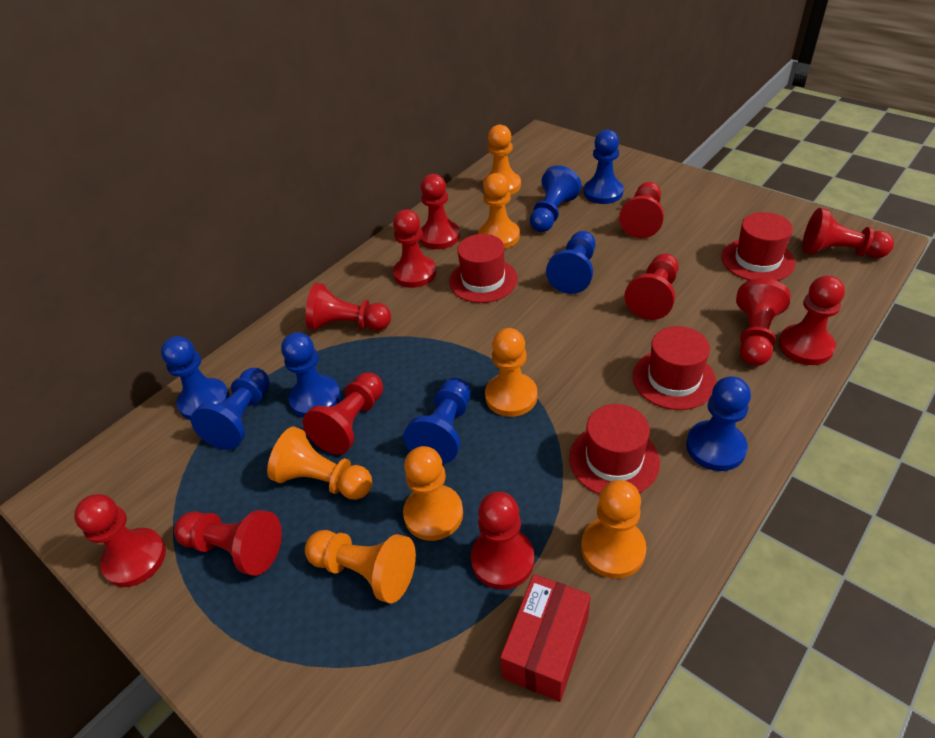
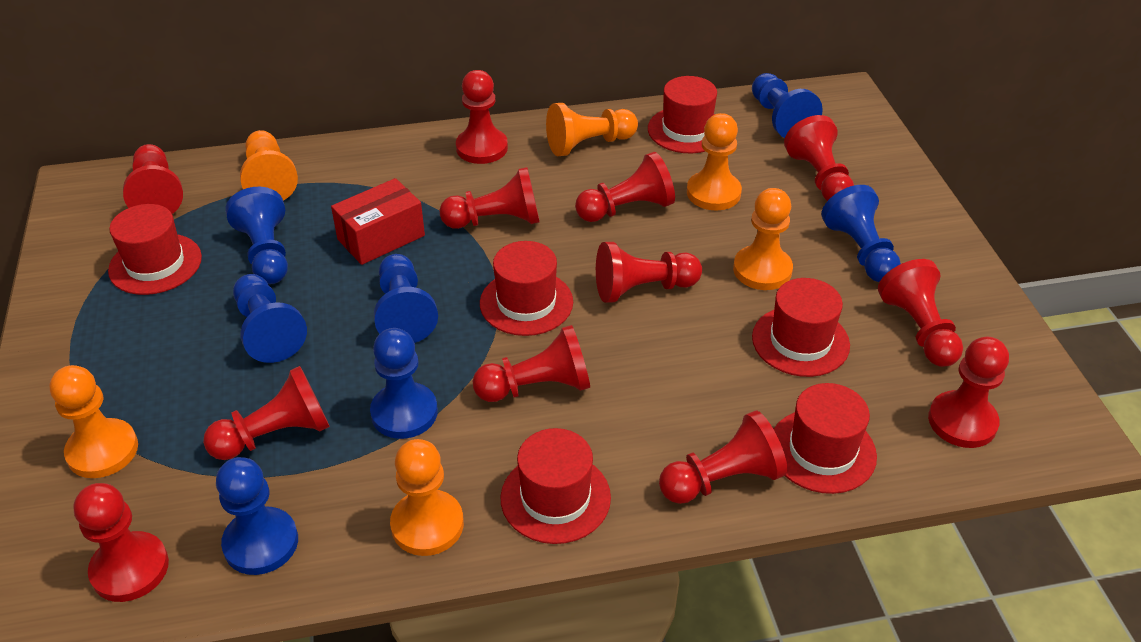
blue pawn: 8 -> 7
orange pawn: 7 -> 6
red hat: 4 -> 6

